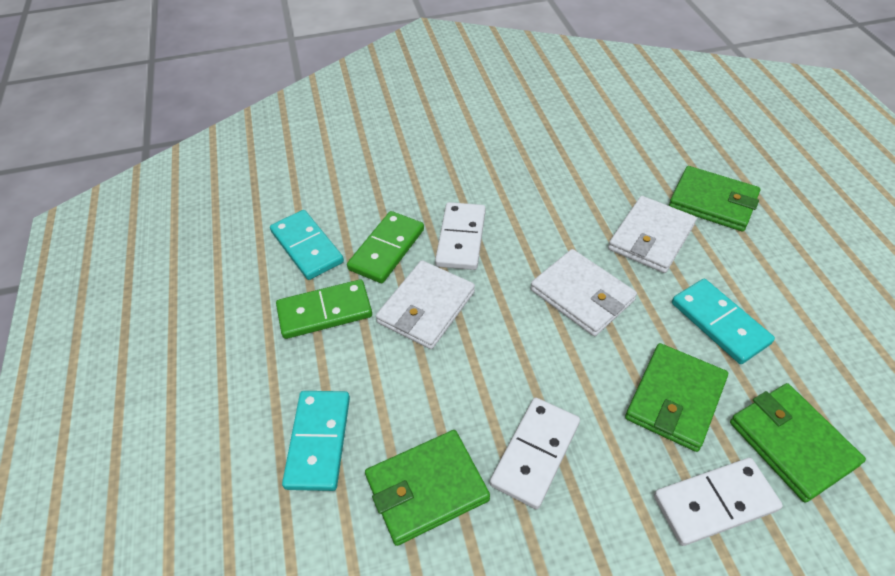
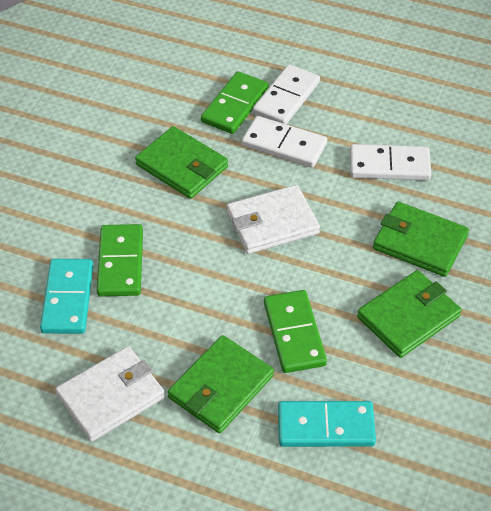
green domino: 2 -> 3
turquoise domino: 3 -> 2
white wallet: 3 -> 2

